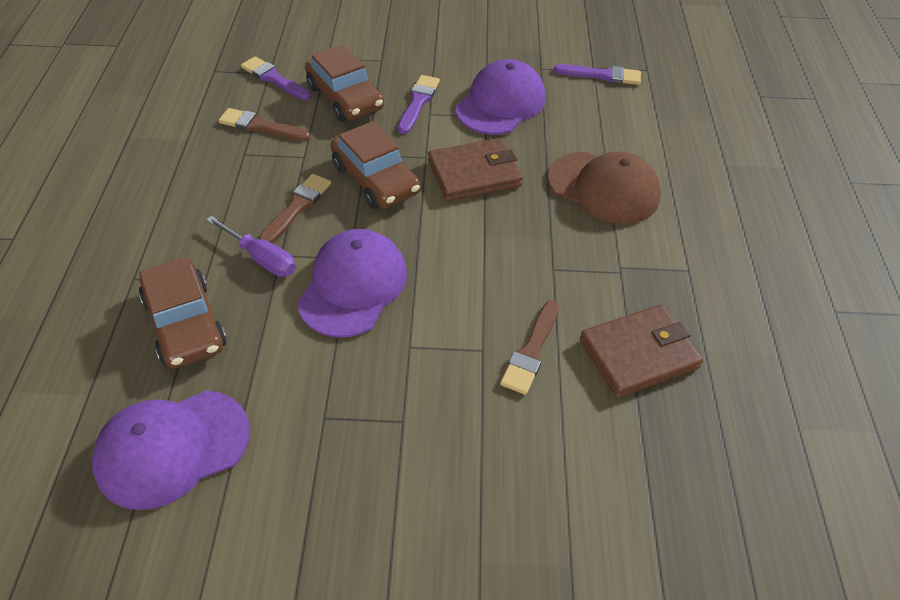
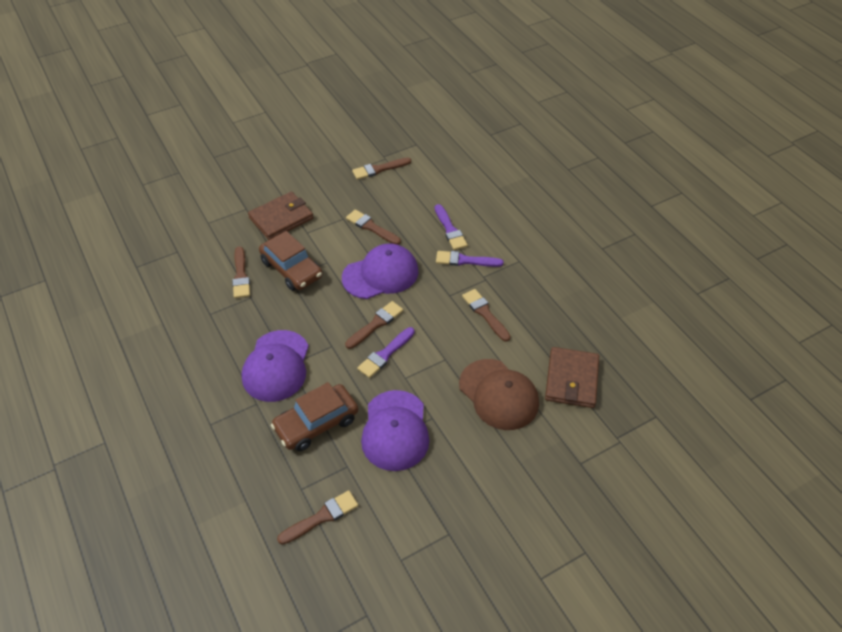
brown brush: 3 -> 6
brown car: 3 -> 2
purple screwdriver: 1 -> 0

